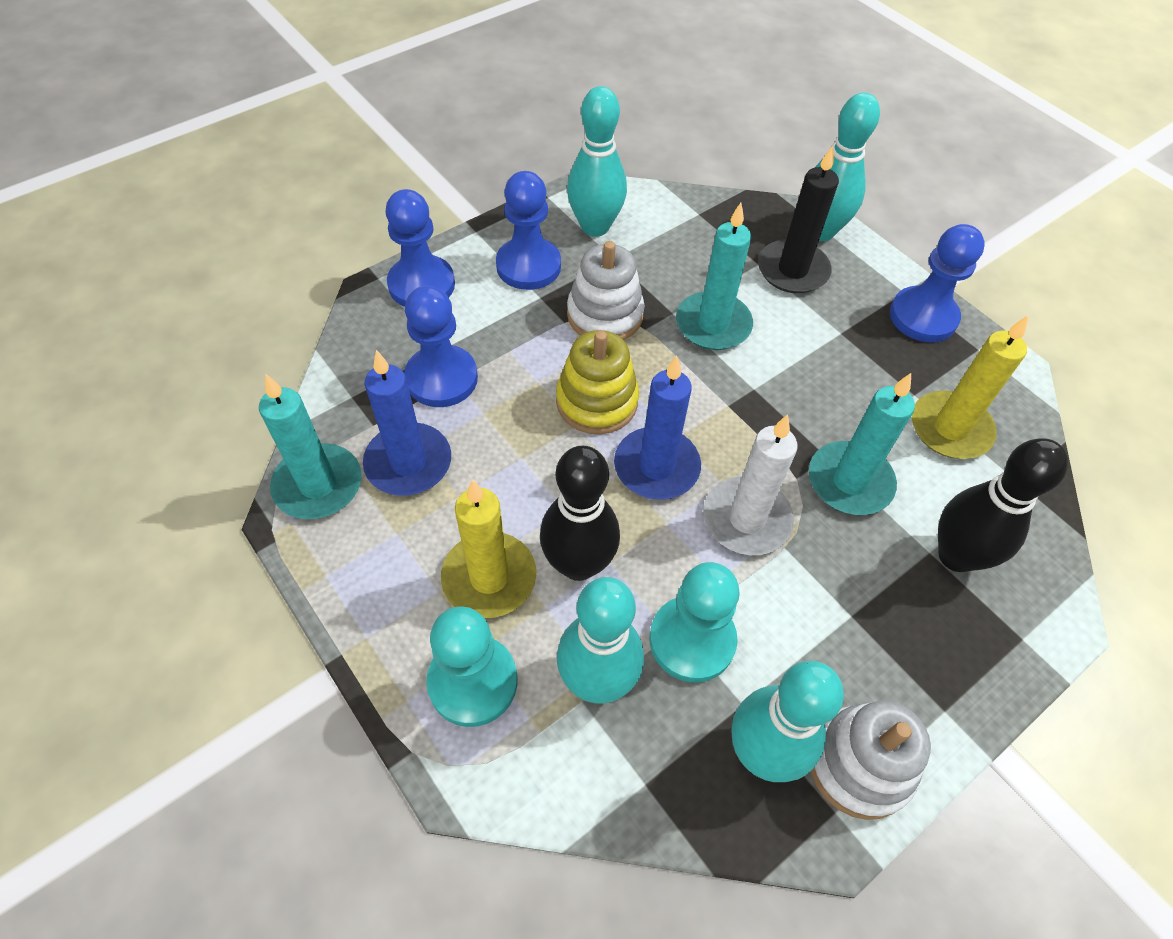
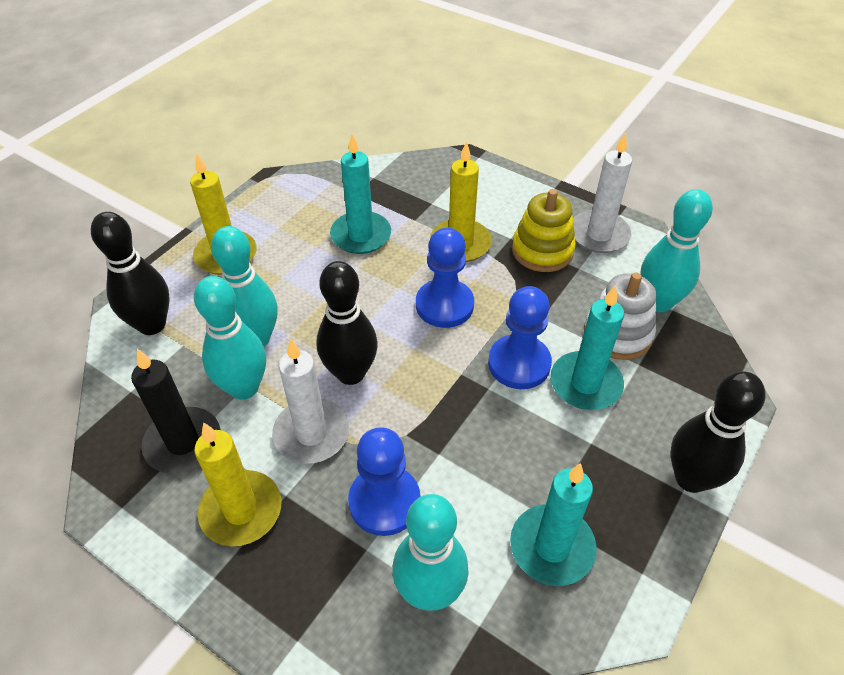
black bowling pin: 2 -> 3
blue candle: 2 -> 0
blue pawn: 4 -> 3
turquoise pawn: 2 -> 0
white candle: 1 -> 2
white stacking toy: 2 -> 1
yellow candle: 2 -> 3

